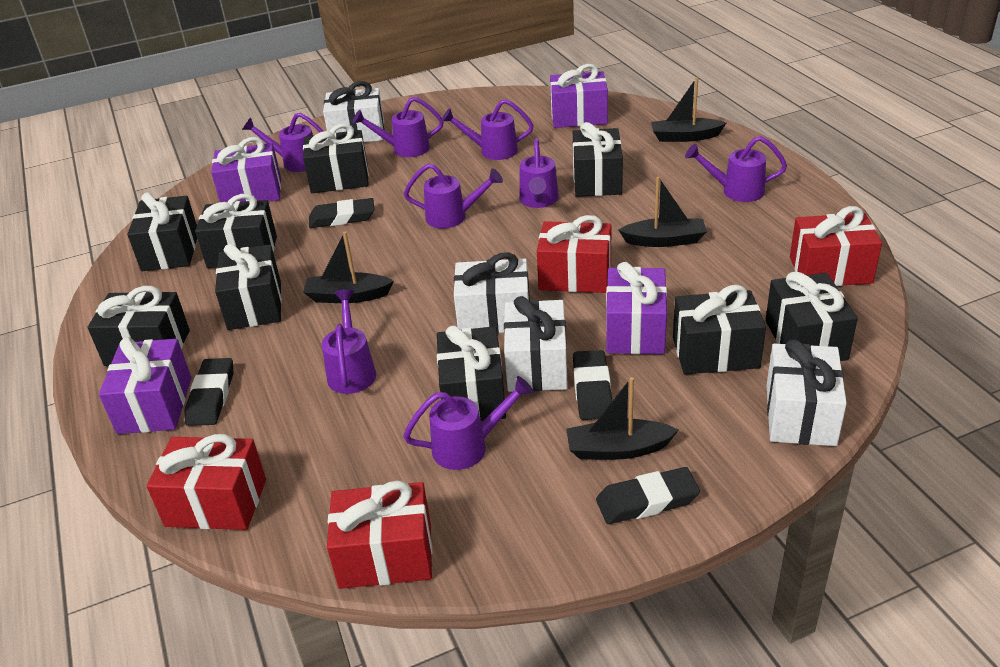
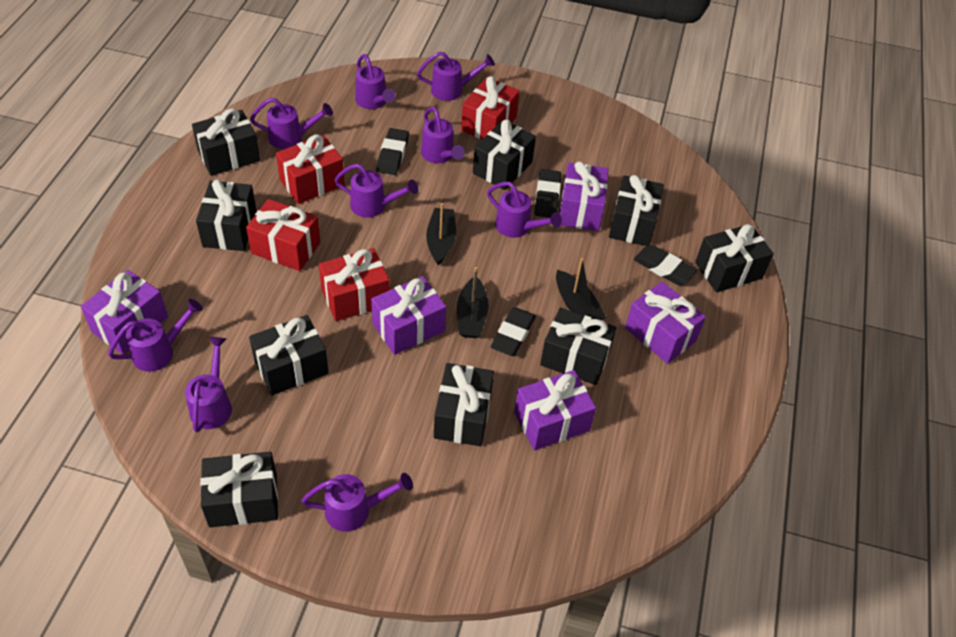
black boat: 4 -> 3
purple gift: 4 -> 5
purple watering can: 8 -> 9
white gift: 4 -> 0

